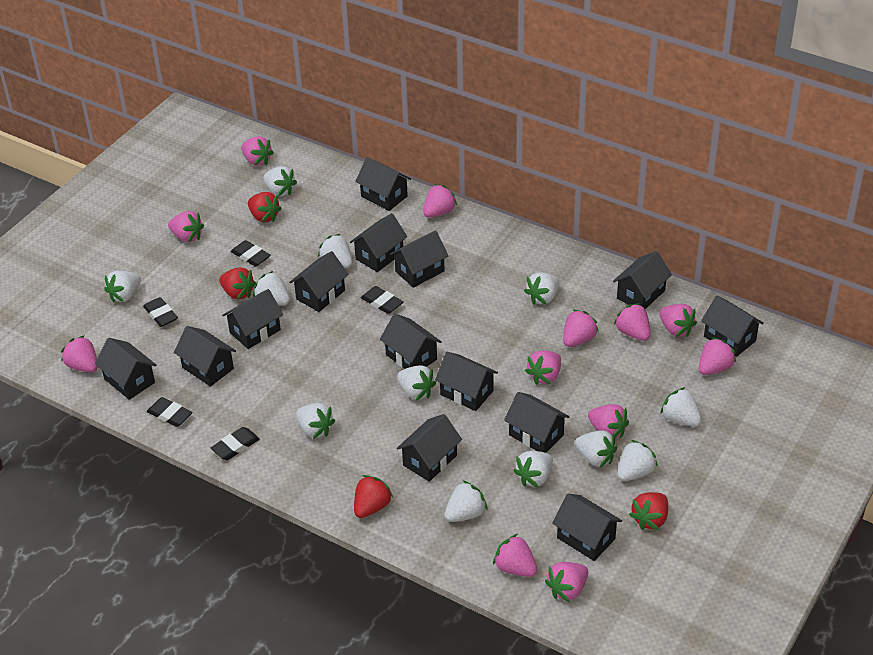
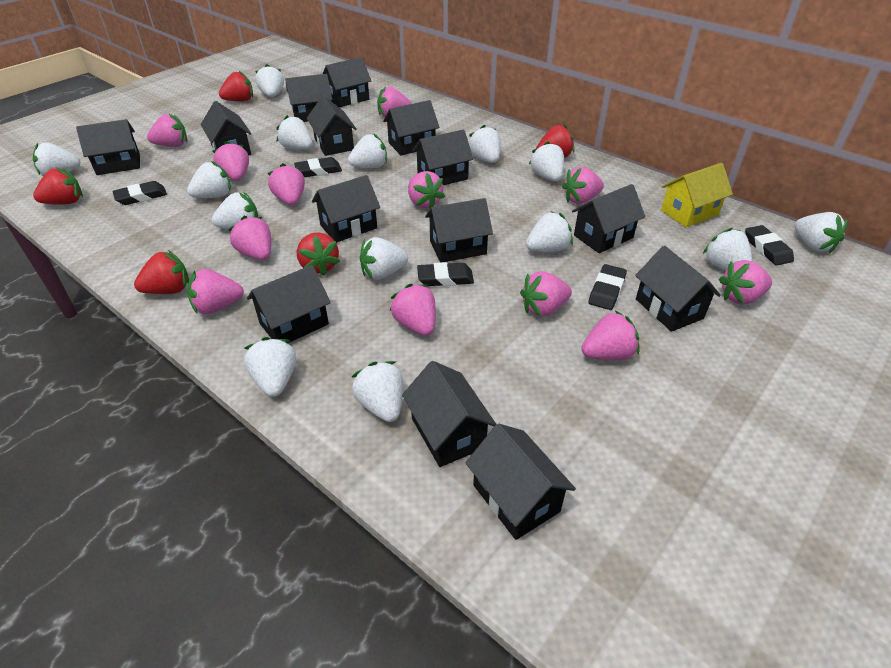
red strawberry: 4 -> 5
white strawberry: 12 -> 14
yellow house: 0 -> 1

